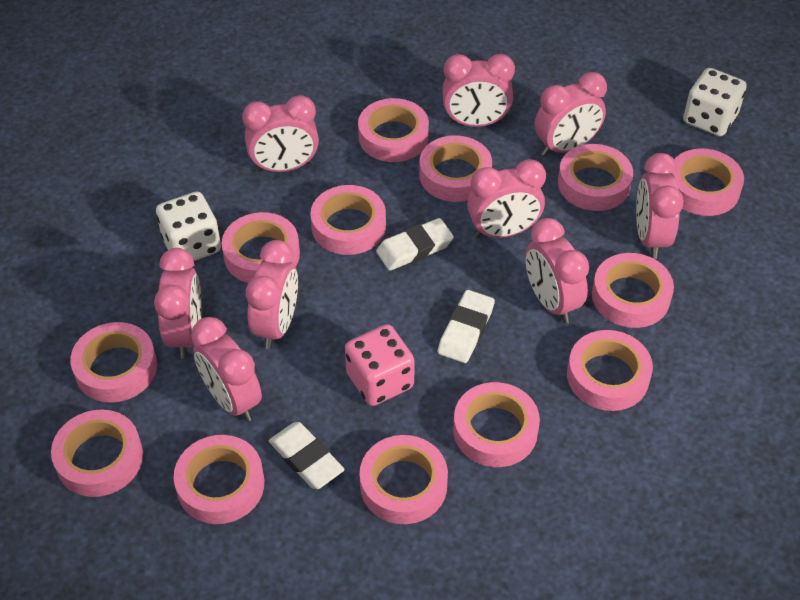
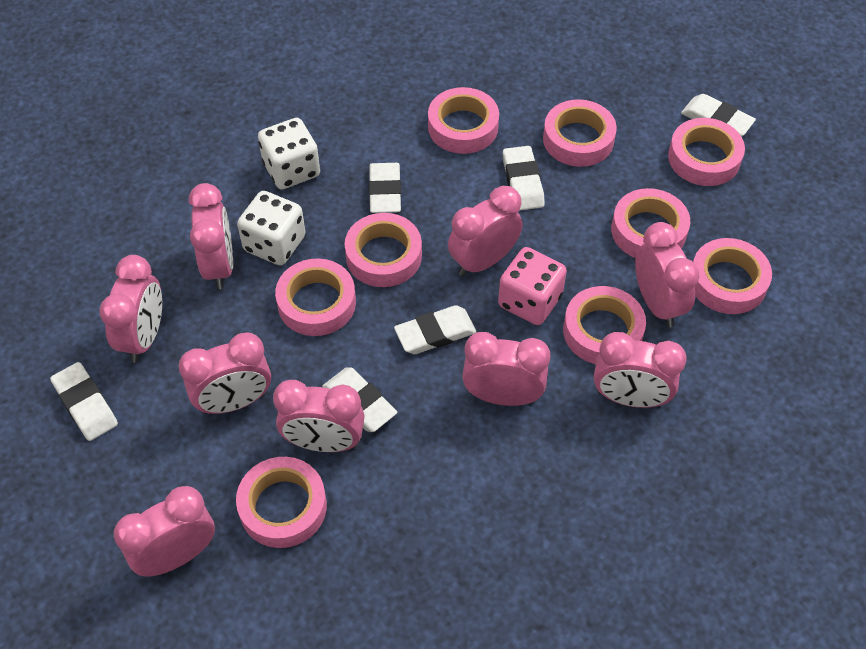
pink tape: 13 -> 9
white eraser: 3 -> 6

